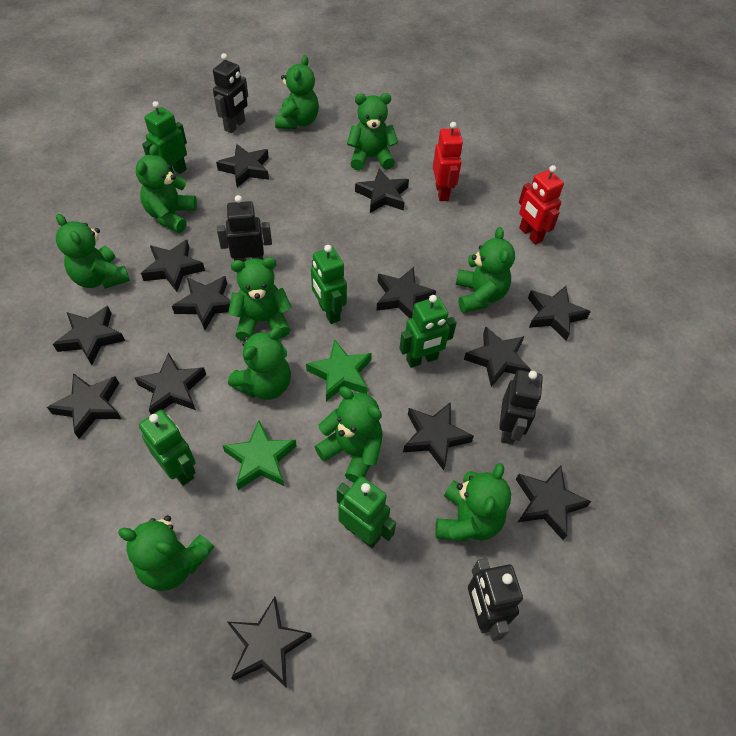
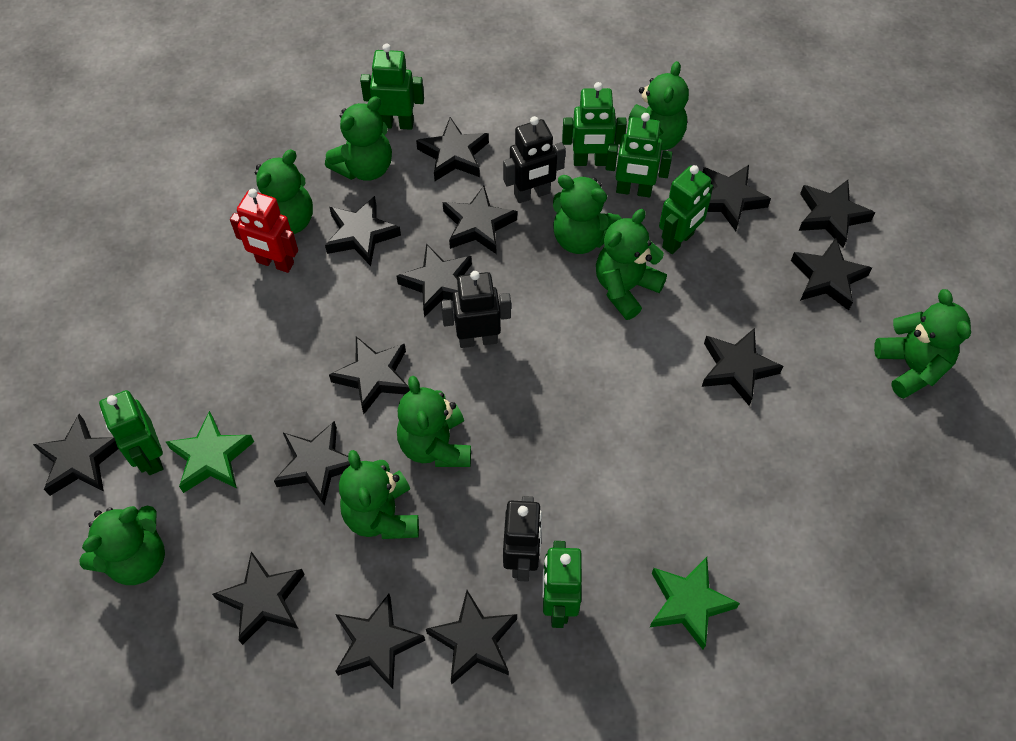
black robot: 4 -> 3
black star: 13 -> 14
green robot: 5 -> 6
green teddy bear: 10 -> 9
red robot: 2 -> 1

